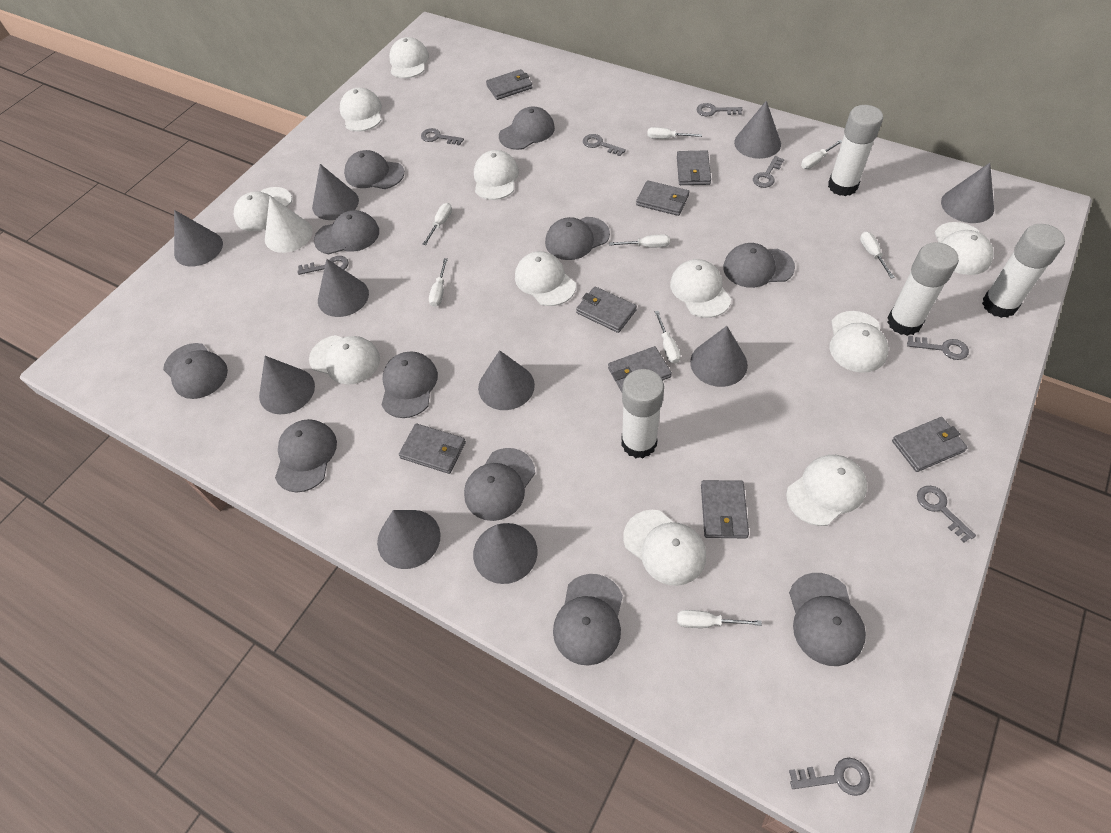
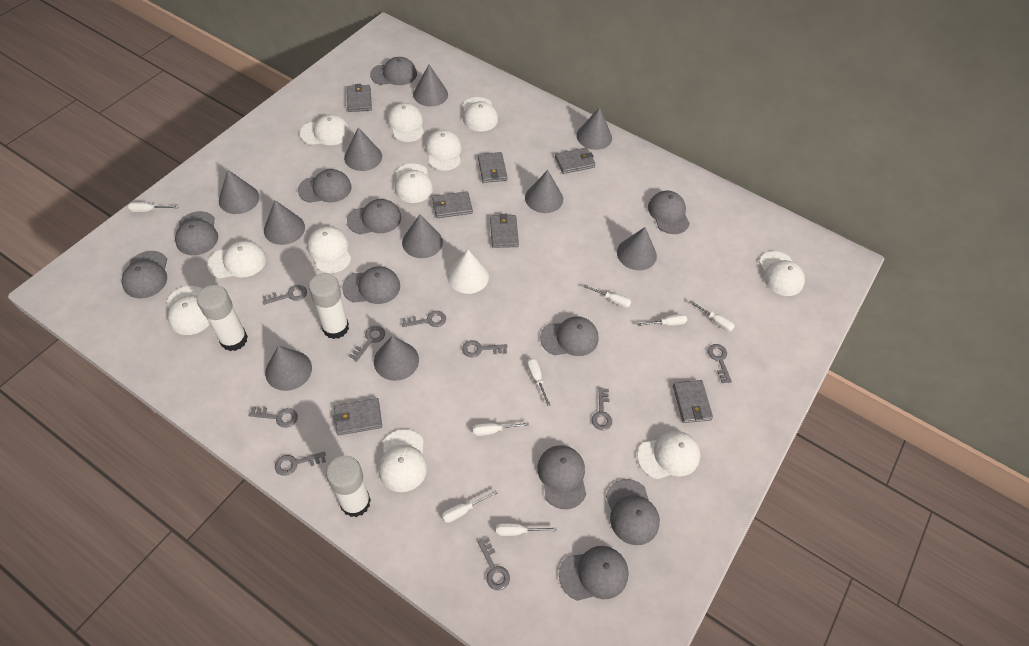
grey key: 8 -> 9
grey wallet: 8 -> 7
white glue stick: 4 -> 3

